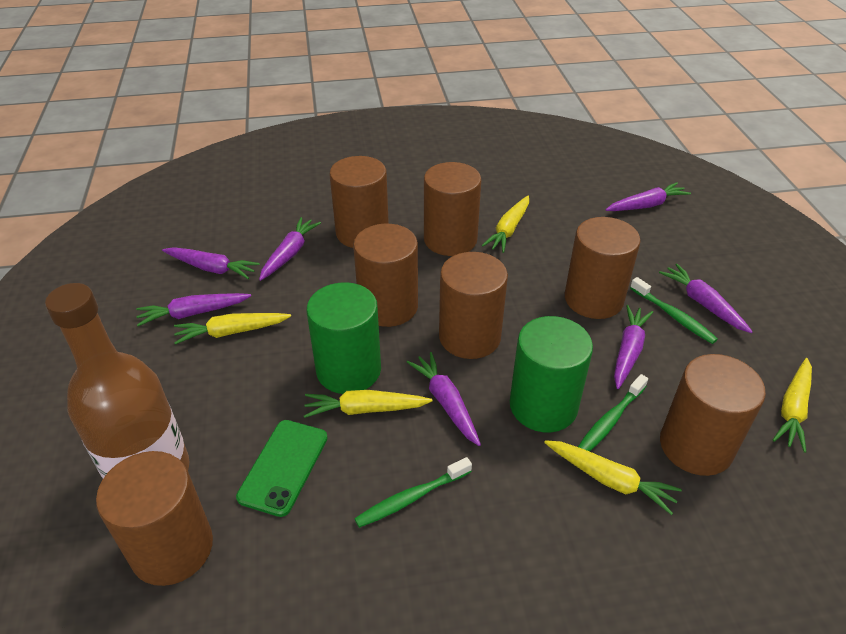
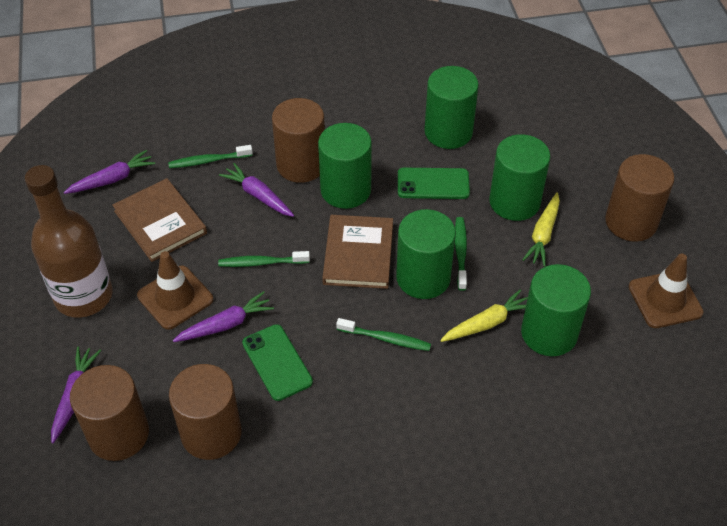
brown book: 0 -> 2
brown cylinder: 7 -> 4
brown traffic cone: 0 -> 2
green cylinder: 2 -> 5
green phone: 1 -> 2
green toothbrush: 3 -> 4
purple carrot: 7 -> 4
yellow carrot: 5 -> 2

